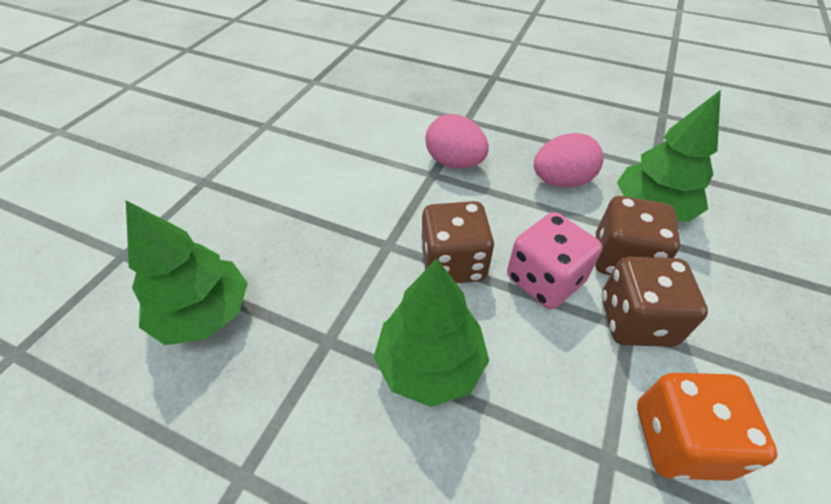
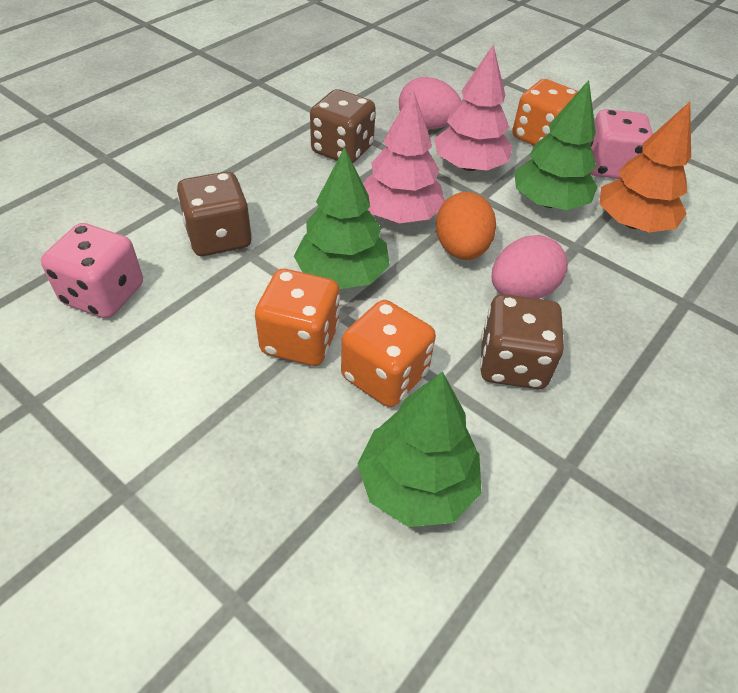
orange dice: 1 -> 3
orange egg: 0 -> 1
orange tree: 0 -> 1
pink dice: 1 -> 2
pink tree: 0 -> 2

